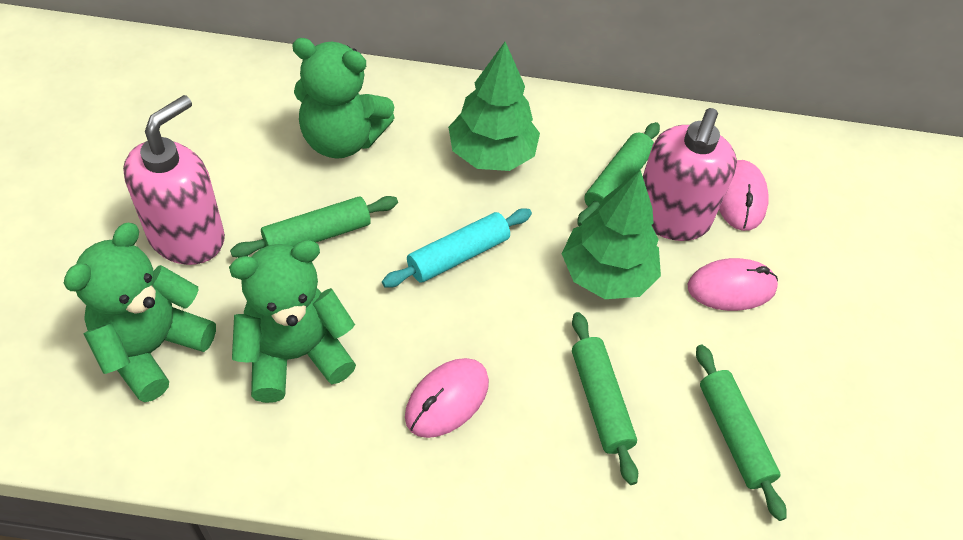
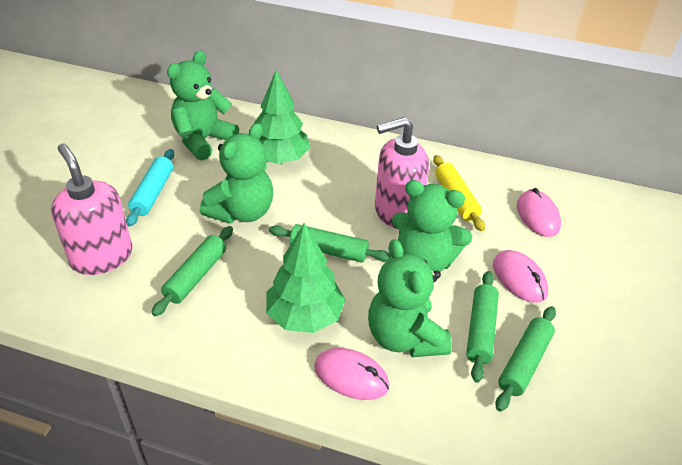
green teddy bear: 3 -> 4
yellow rolling pin: 0 -> 1

